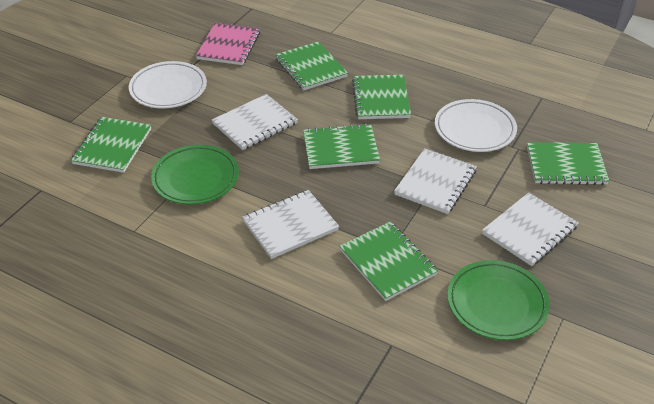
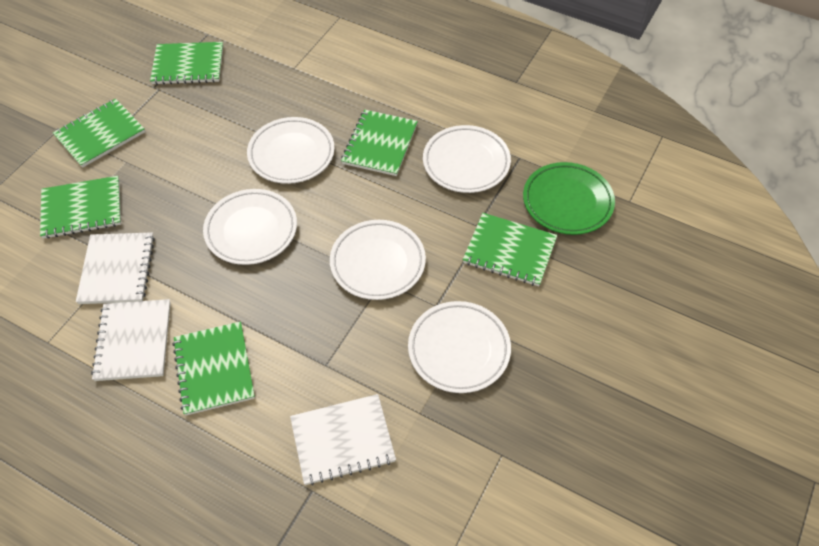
green plate: 2 -> 1
pink notebook: 1 -> 0
white notebook: 4 -> 3
white plate: 2 -> 5

